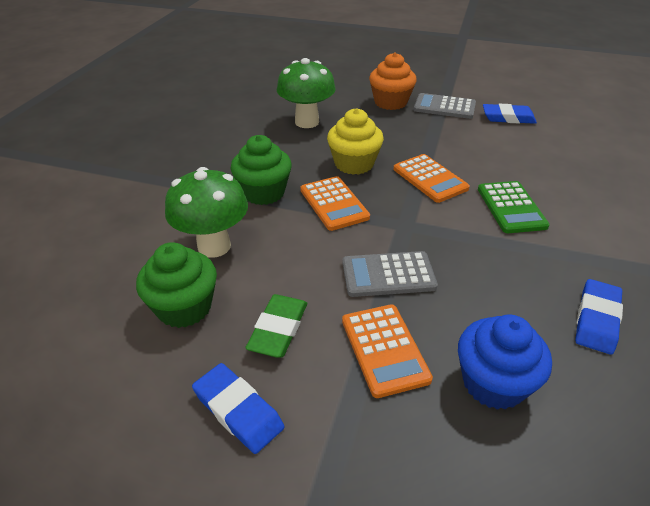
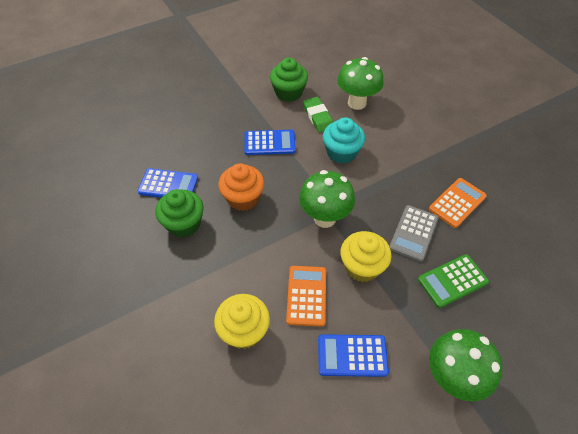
blue calculator: 0 -> 3
blue cupcake: 1 -> 0
blue eraser: 3 -> 0
green mushroom: 2 -> 3
grey calculator: 2 -> 1
orange calculator: 3 -> 2
turquoise cupcake: 0 -> 1
yellow cupcake: 1 -> 2

